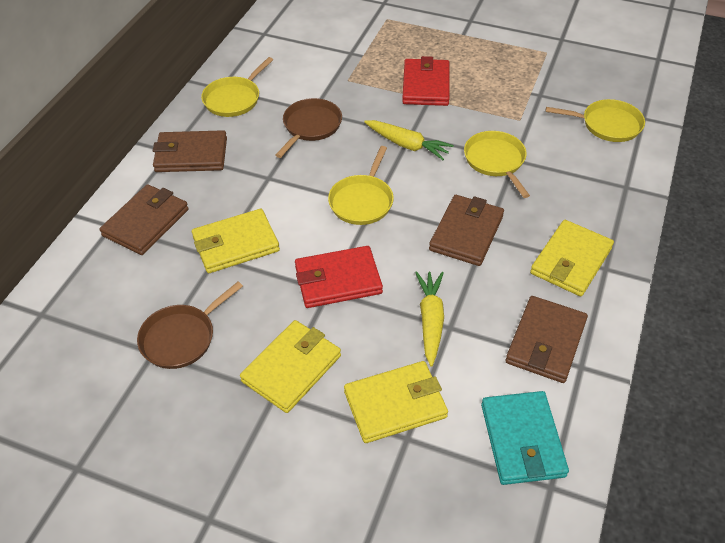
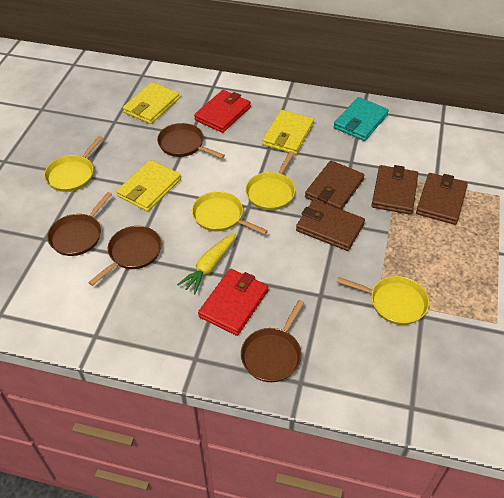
brown pan: 2 -> 4
yellow carrot: 2 -> 1
yellow wallet: 4 -> 3

